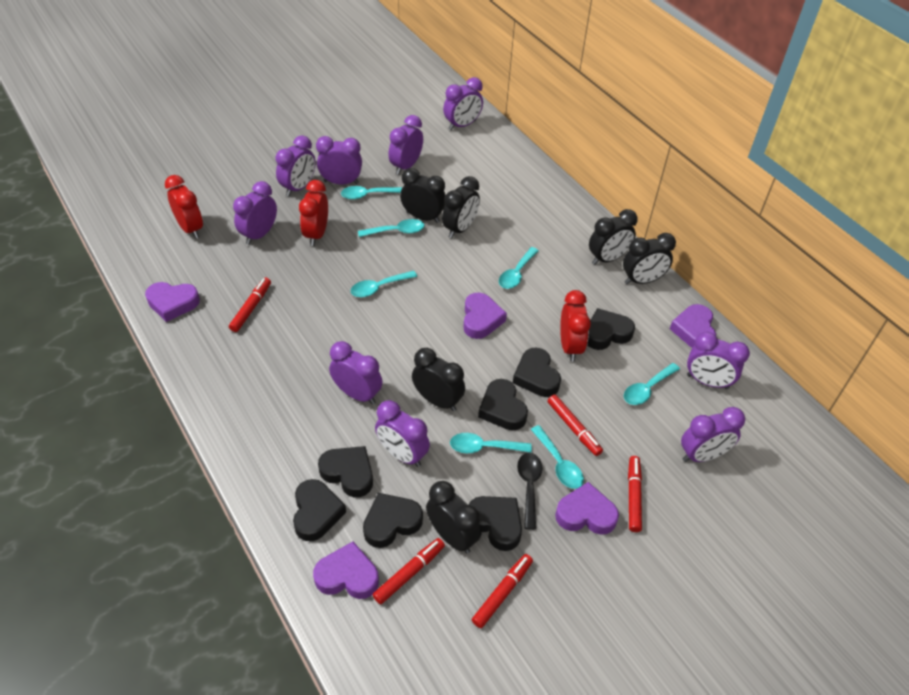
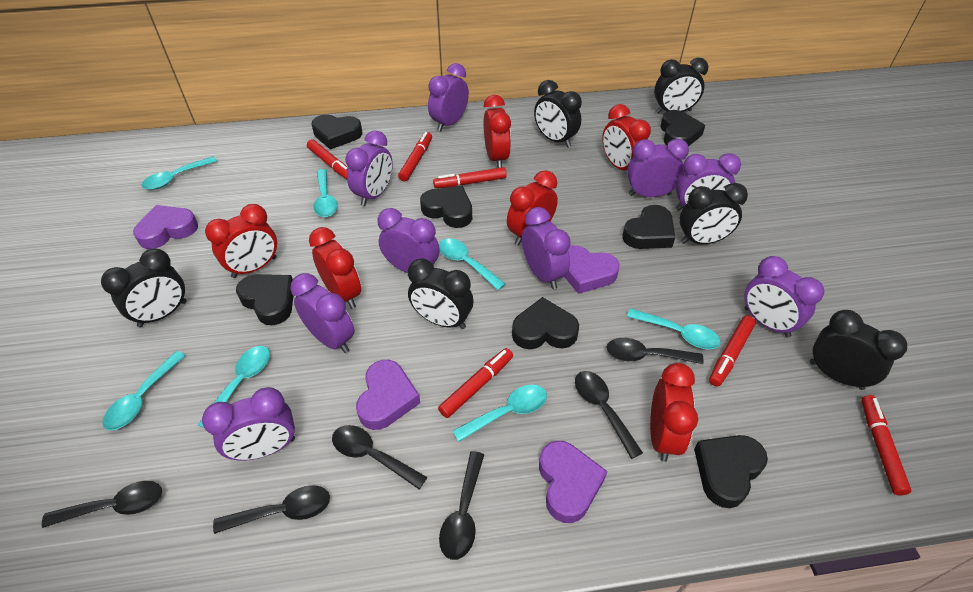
black spoon: 1 -> 6
purple heart: 5 -> 4
red clock: 3 -> 6
red marker: 5 -> 6

